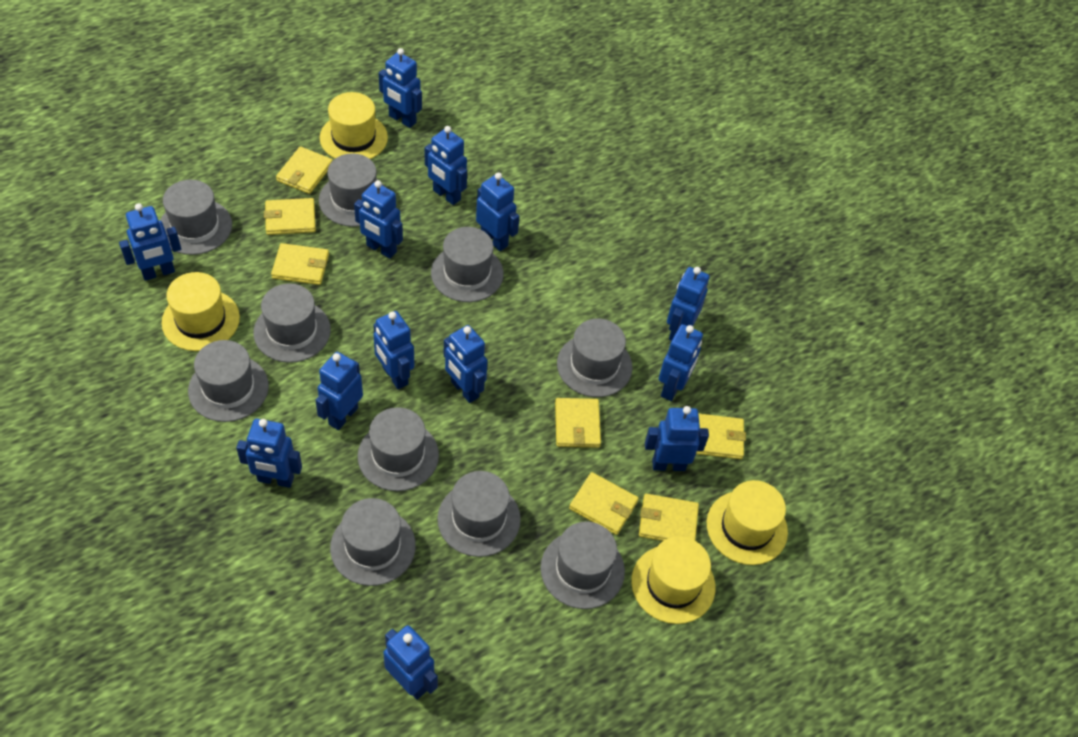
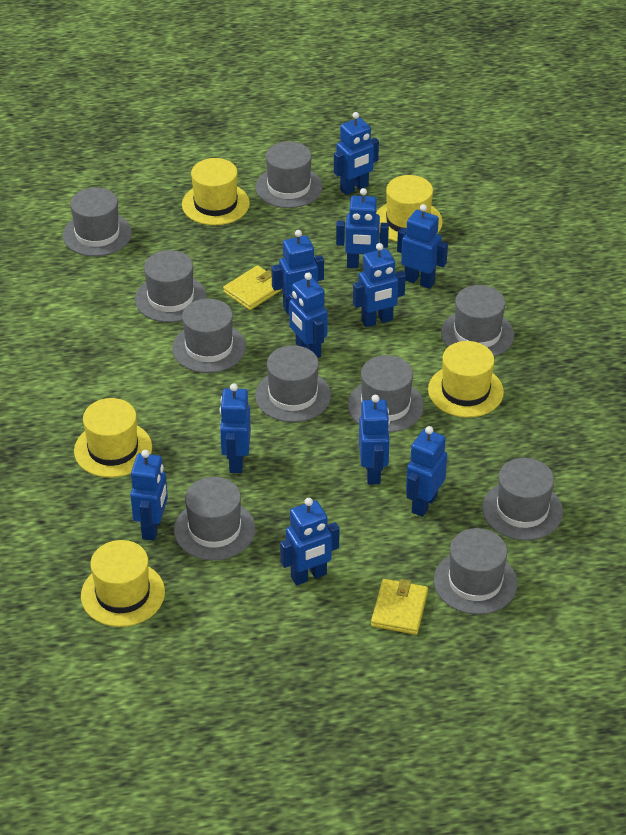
blue robot: 13 -> 11
yellow hat: 4 -> 5
yellow wallet: 7 -> 2

